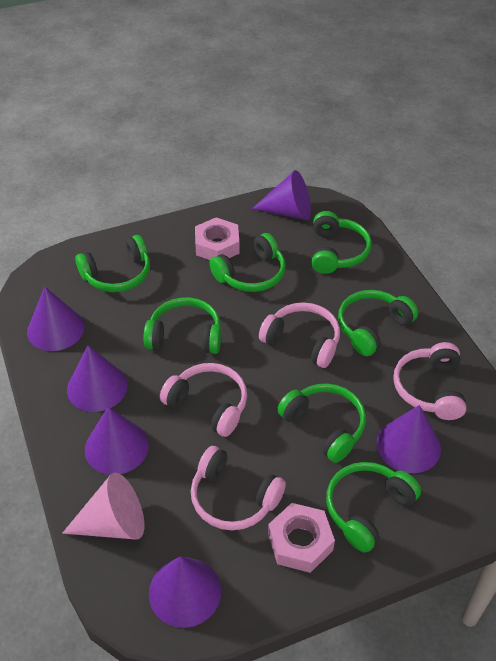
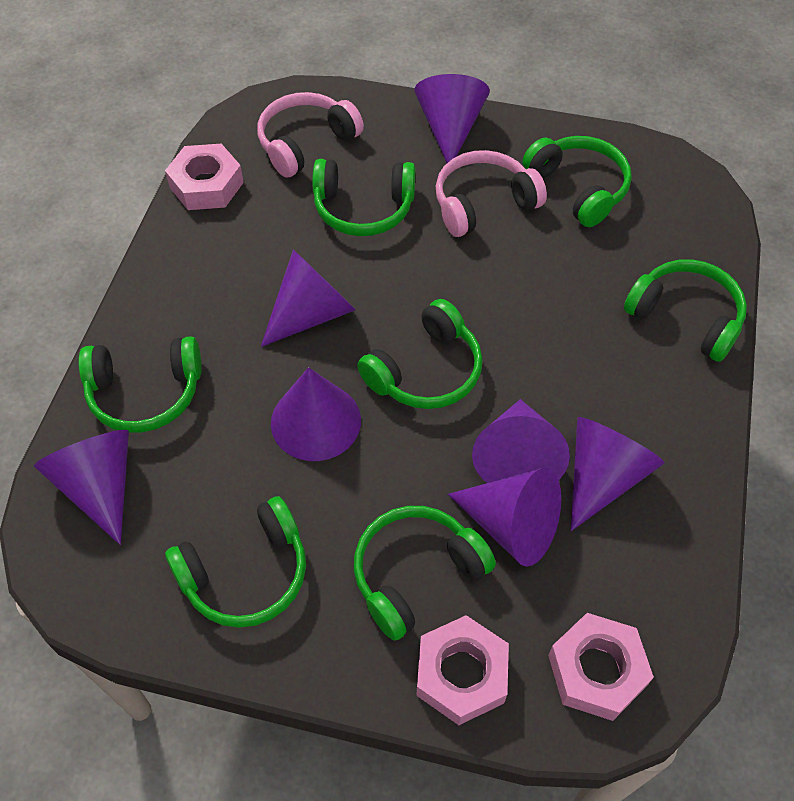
pink cone: 1 -> 0
pink headphones: 4 -> 2
pink nut: 2 -> 3
purple cone: 6 -> 7

